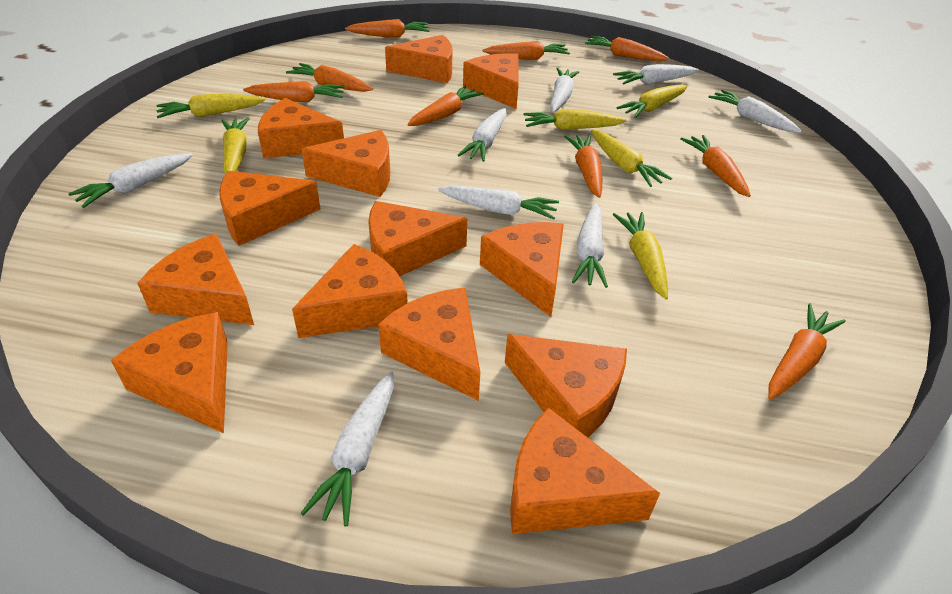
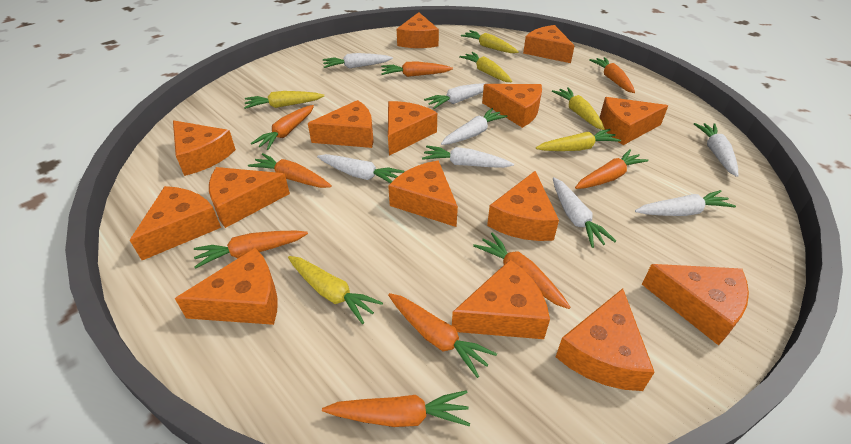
orange cheese: 13 -> 15

